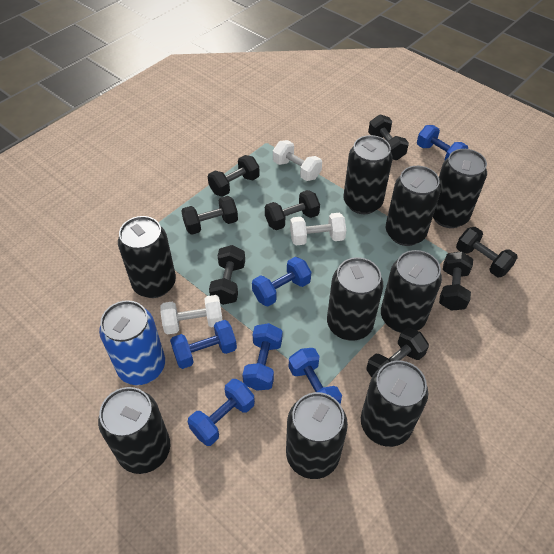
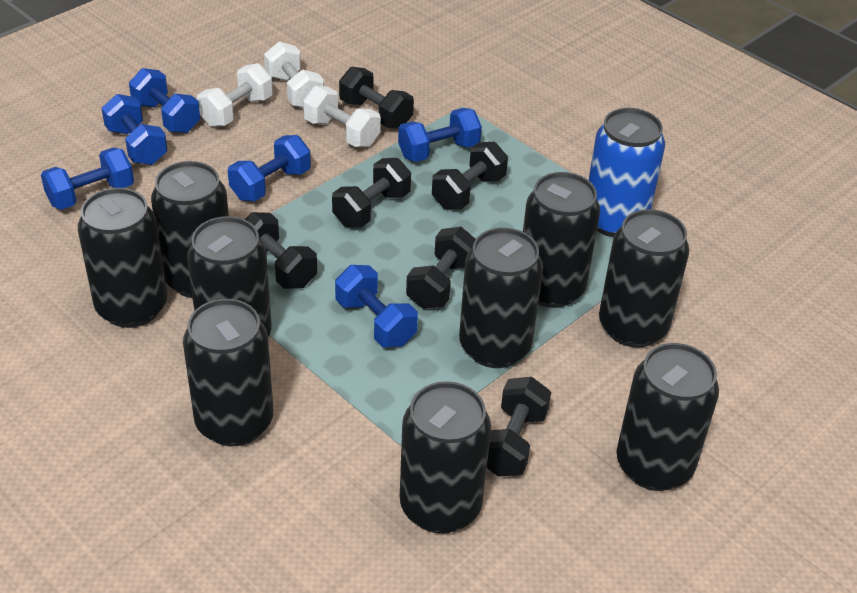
black dumbbell: 8 -> 6

